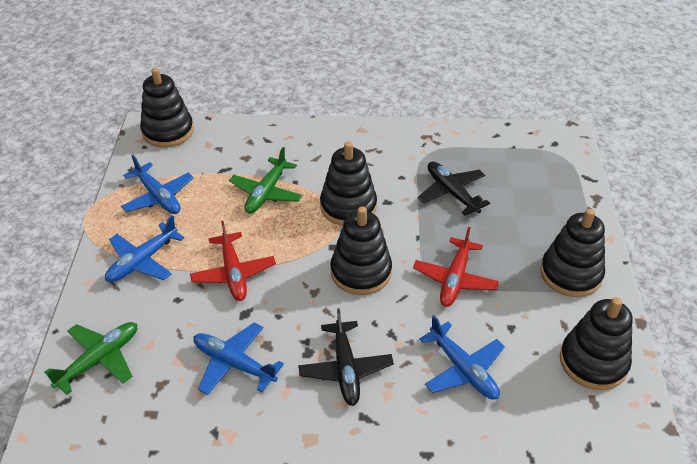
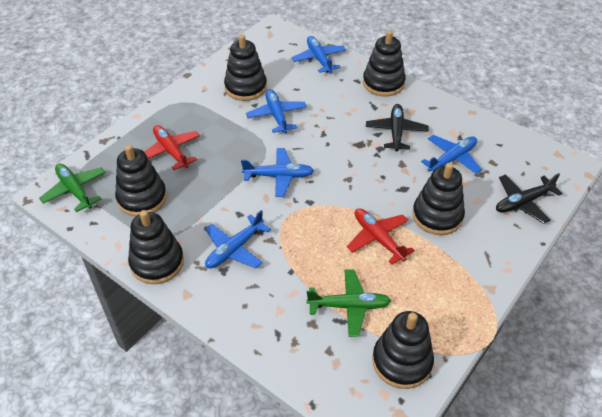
black stacking toy: 5 -> 6
blue plane: 4 -> 5

